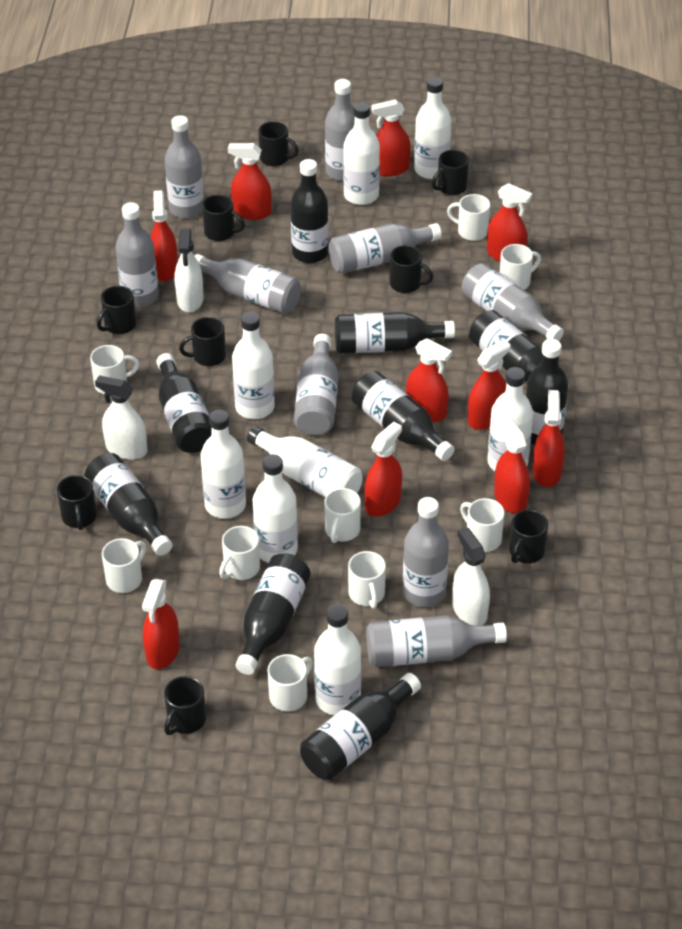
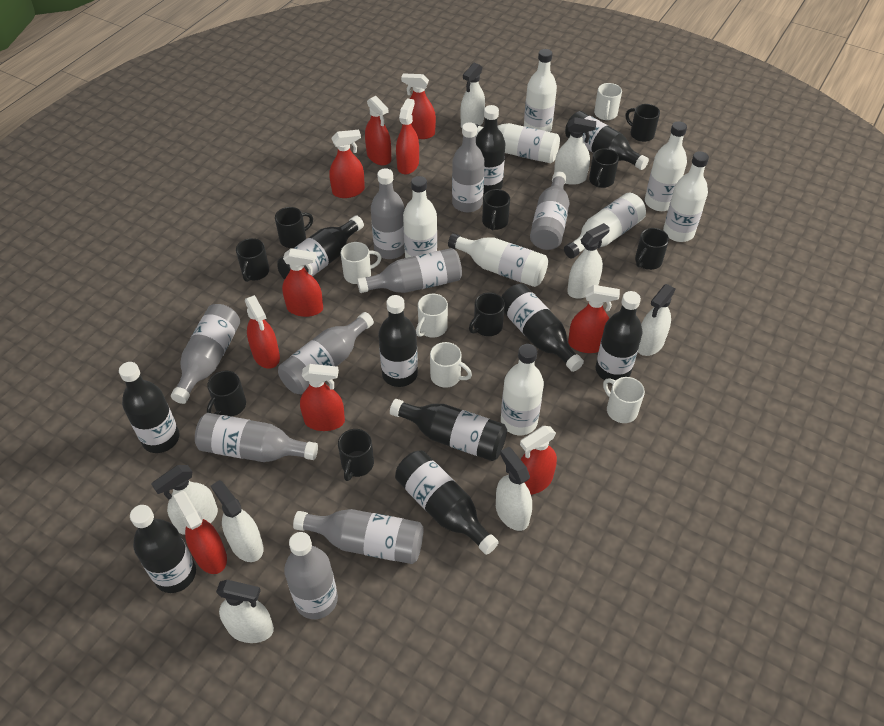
black bottle: 9 -> 10
white mug: 9 -> 5
white spray bottle: 3 -> 8

